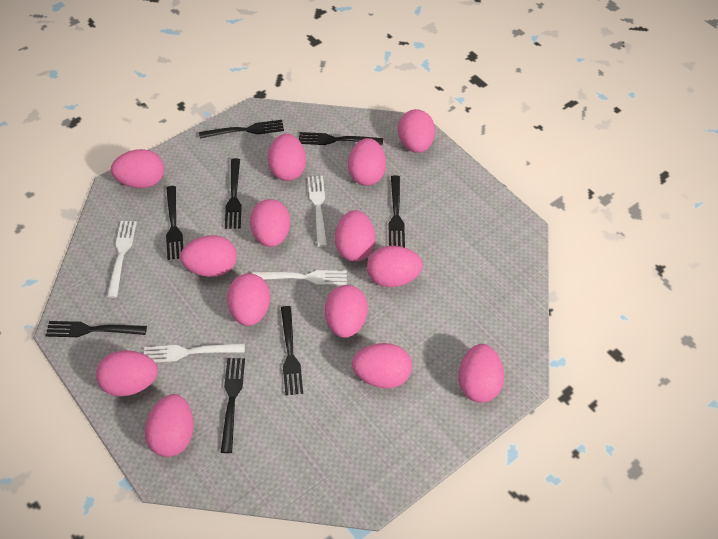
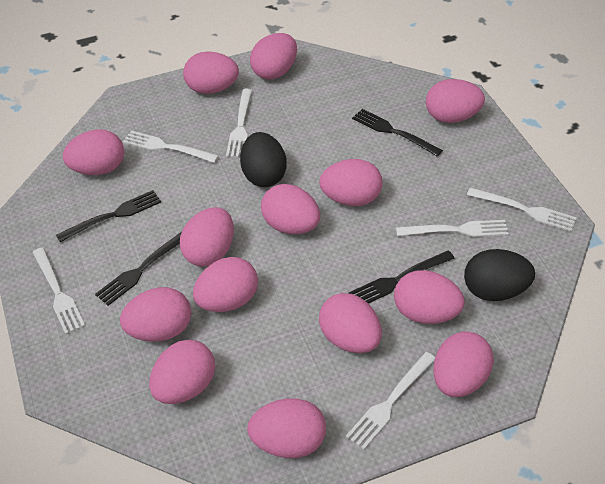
black egg: 0 -> 2
black fork: 8 -> 4
white fork: 4 -> 6

